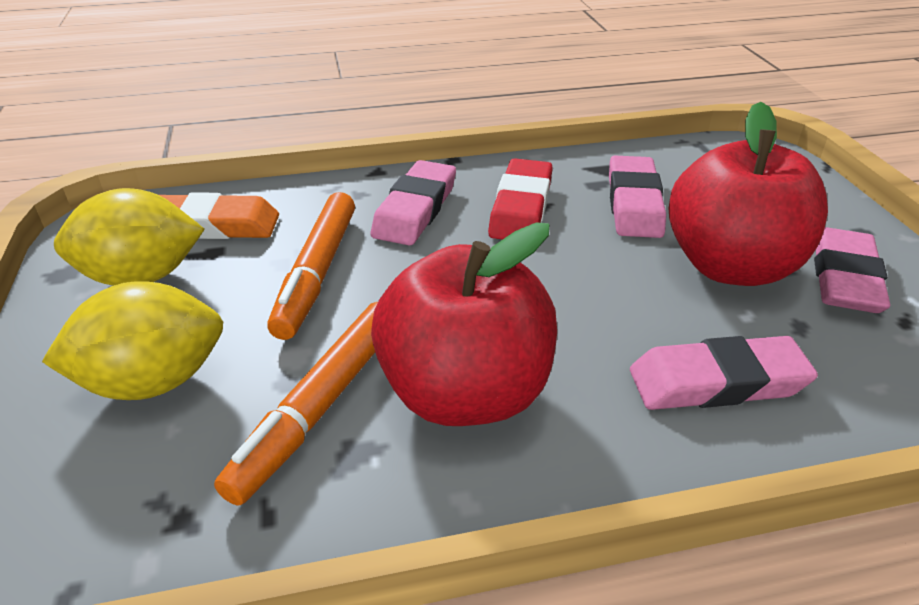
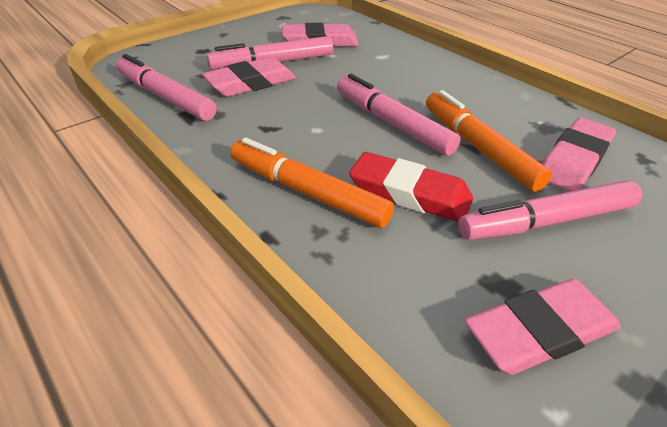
orange eraser: 1 -> 0
pink marker: 0 -> 4
red apple: 2 -> 0
yellow lemon: 2 -> 0

